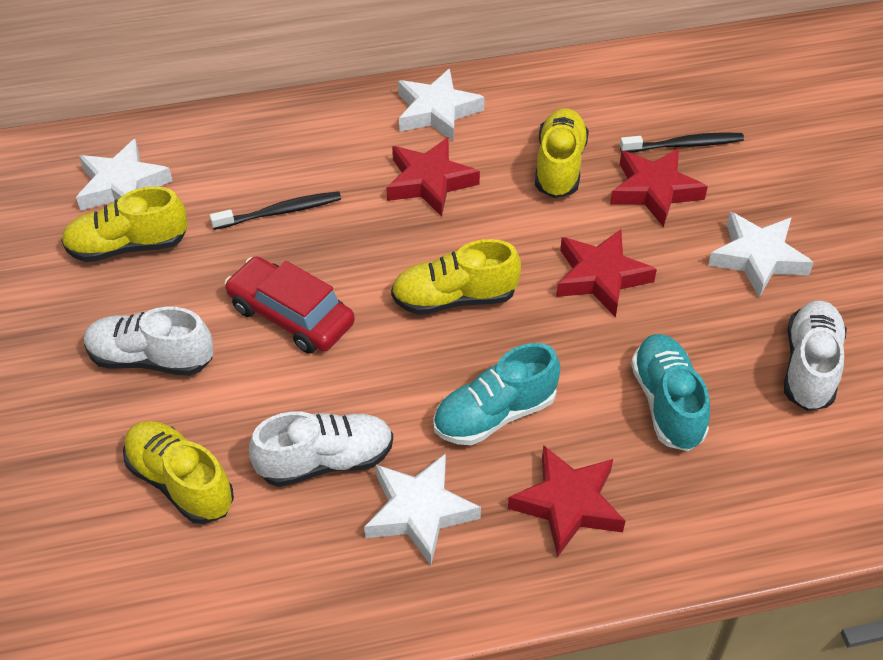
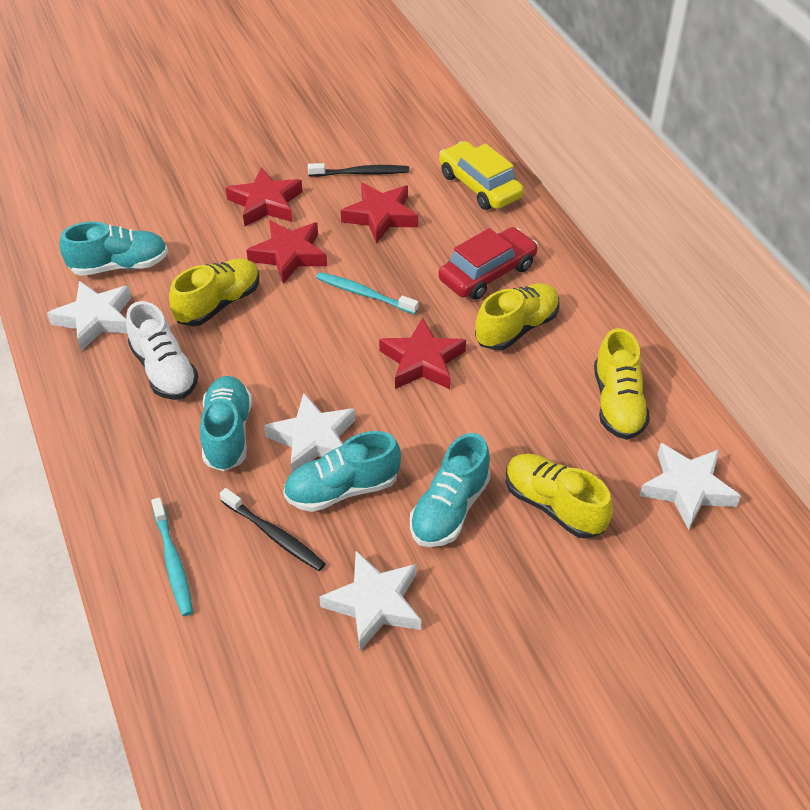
turquoise shoe: 2 -> 4
turquoise toothbrush: 0 -> 2
white shoe: 3 -> 1
yellow car: 0 -> 1

